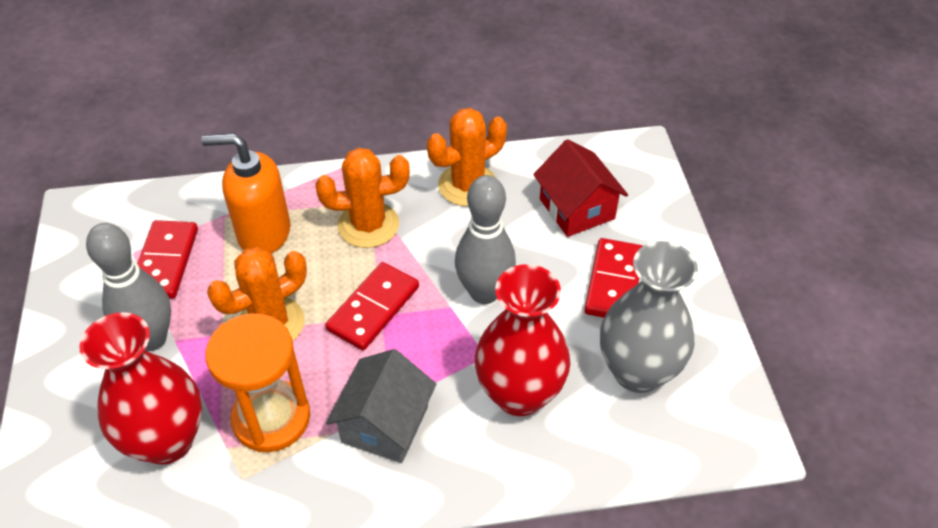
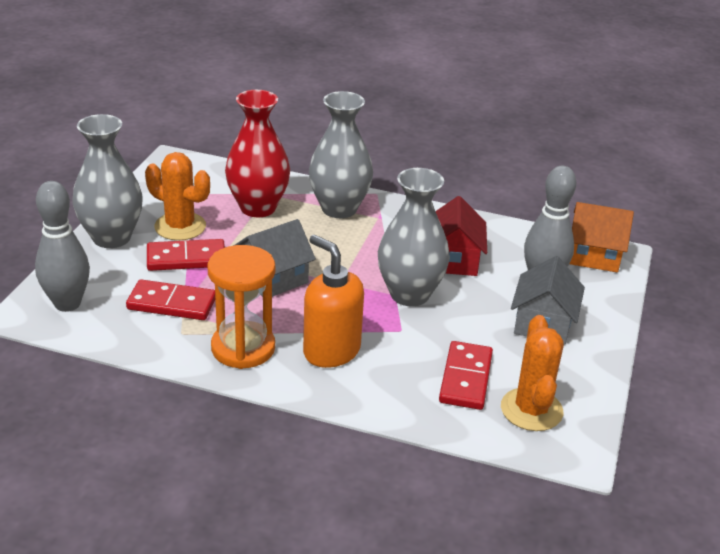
grey house: 1 -> 2
grey vase: 1 -> 3
orange cactus: 3 -> 2
orange house: 0 -> 1
red vase: 2 -> 1

